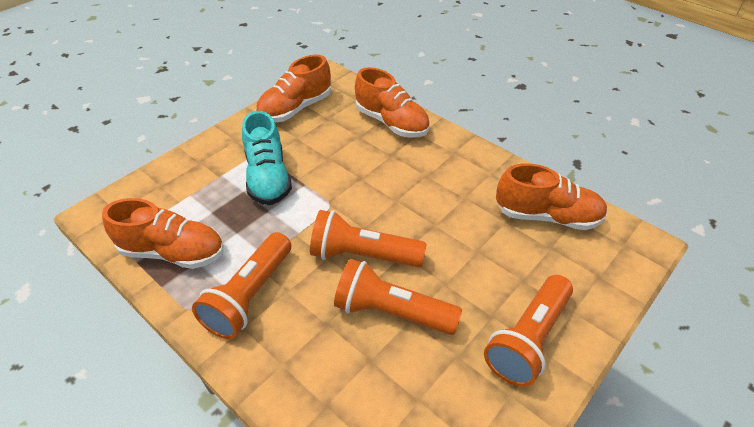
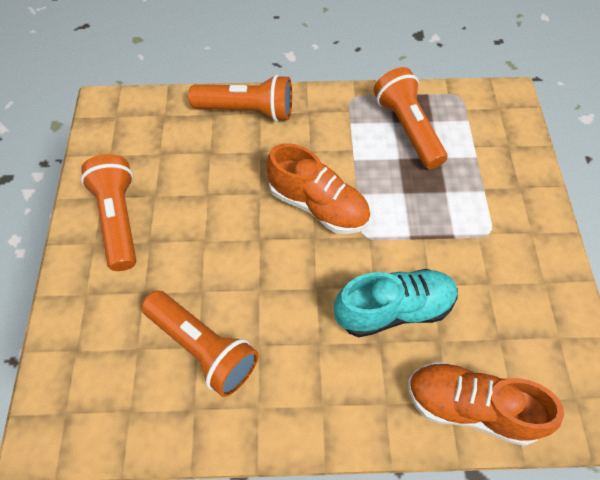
orange shoe: 4 -> 2

